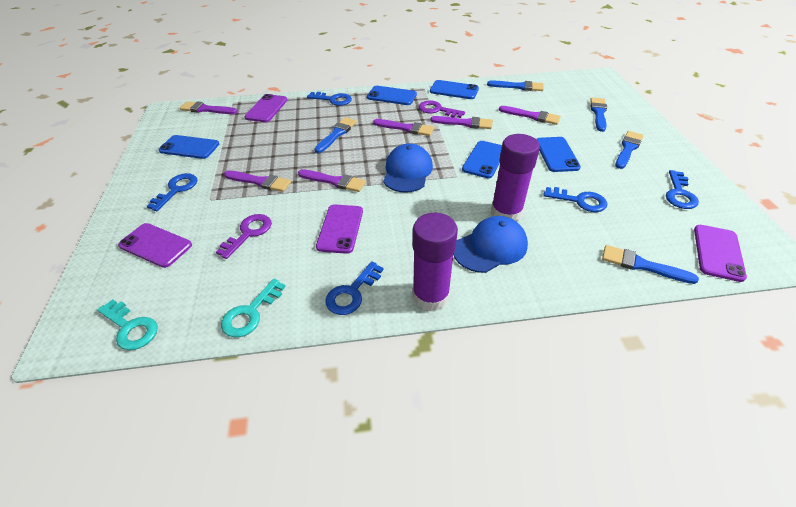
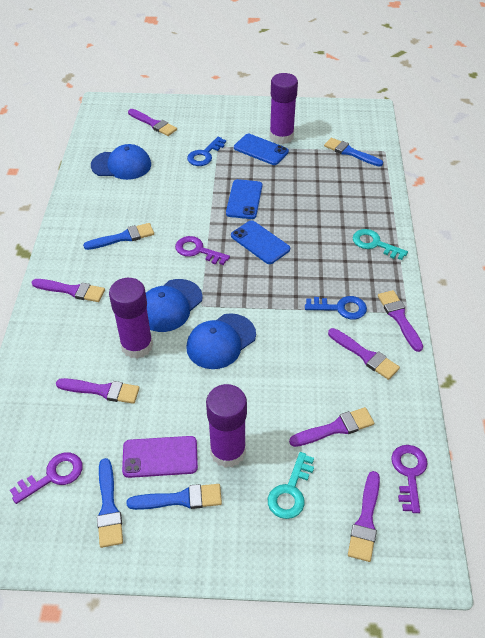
blue brush: 5 -> 4
blue cap: 2 -> 3
blue key: 5 -> 2
blue phone: 5 -> 3
purple brush: 6 -> 7
purple glue stick: 2 -> 3
purple key: 2 -> 3
purple phone: 4 -> 1

